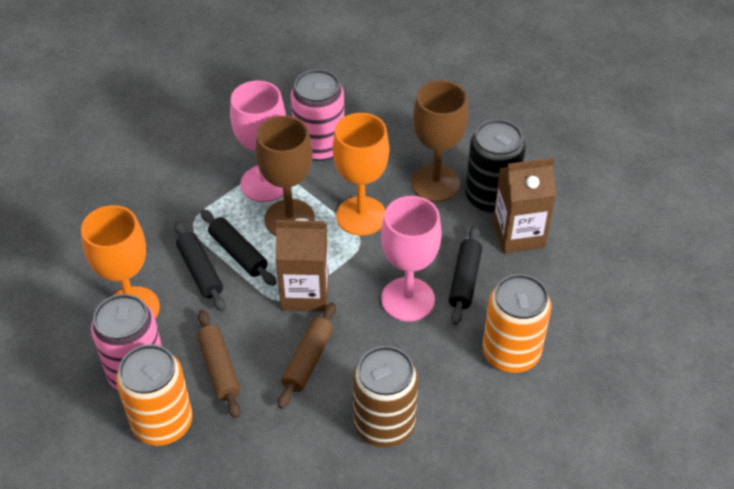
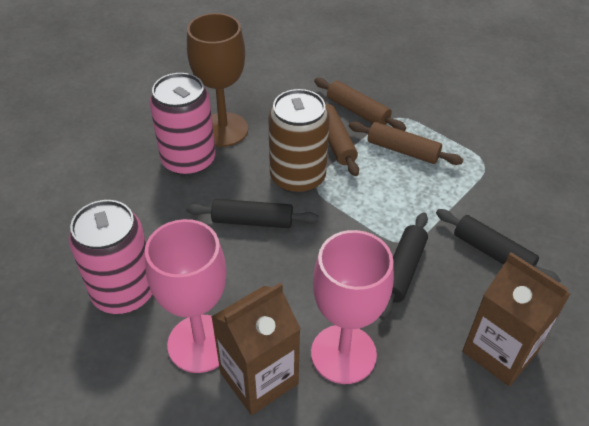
black can: 1 -> 0
brown goblet: 2 -> 1
brown rolling pin: 2 -> 3
orange can: 2 -> 0
orange goblet: 2 -> 0

